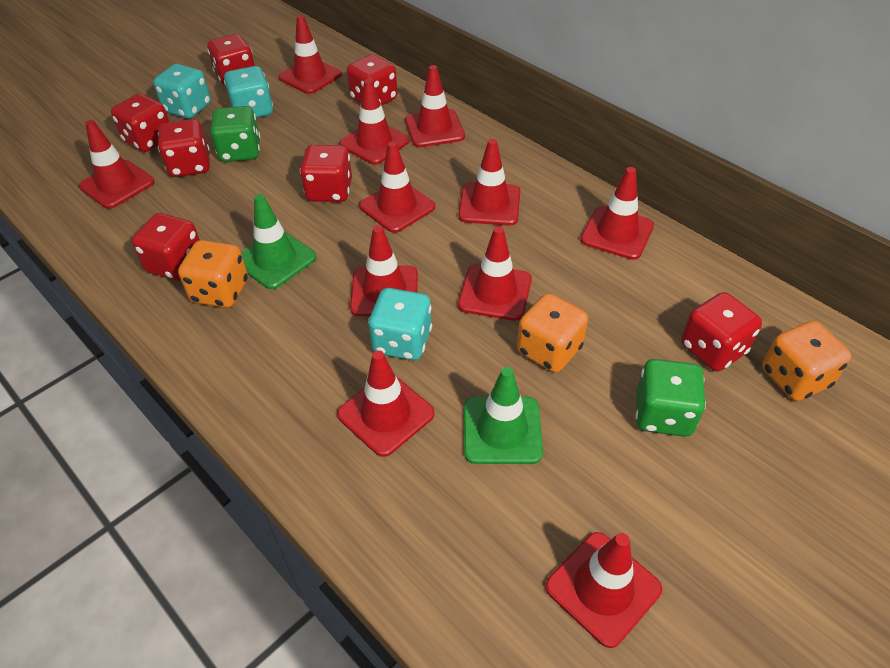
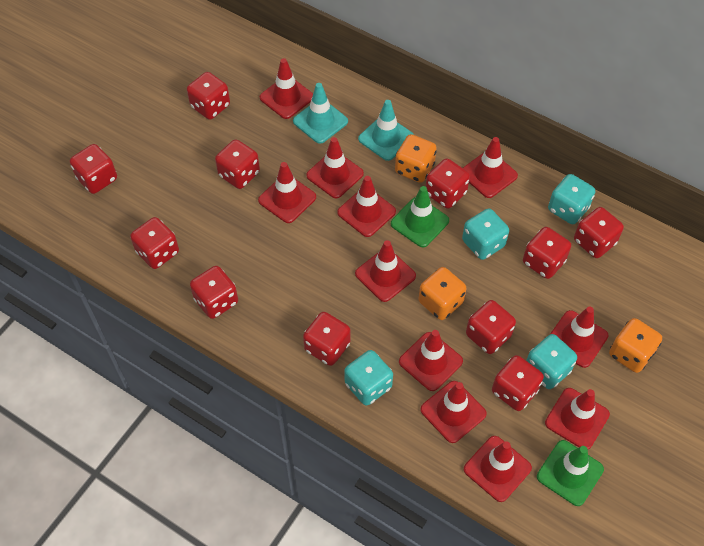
green dice: 2 -> 0
red dice: 7 -> 11
turquoise dice: 3 -> 4
turquoise traffic cone: 0 -> 2

